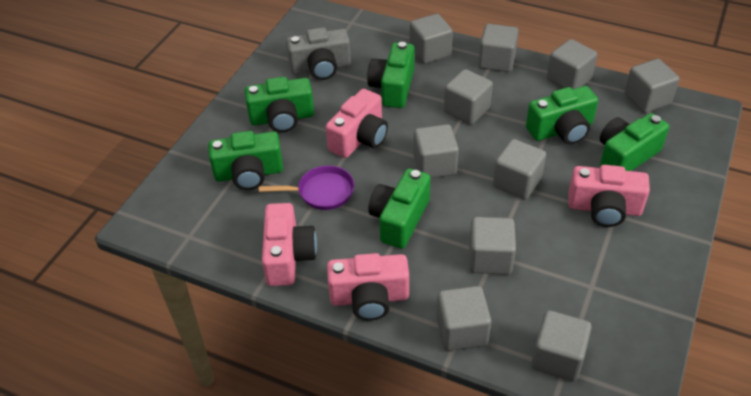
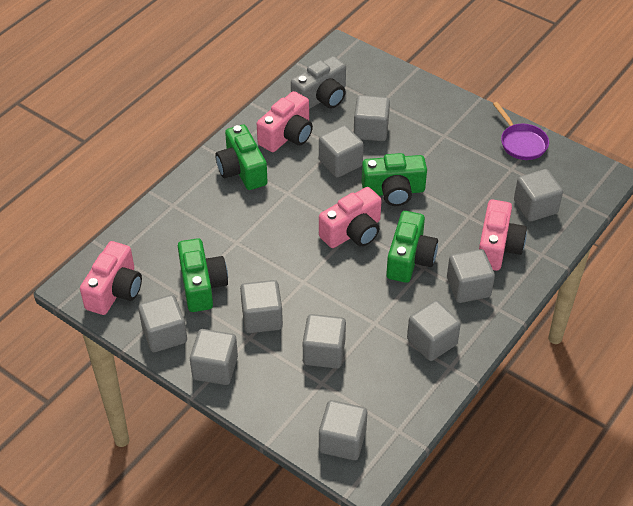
green camera: 6 -> 4

